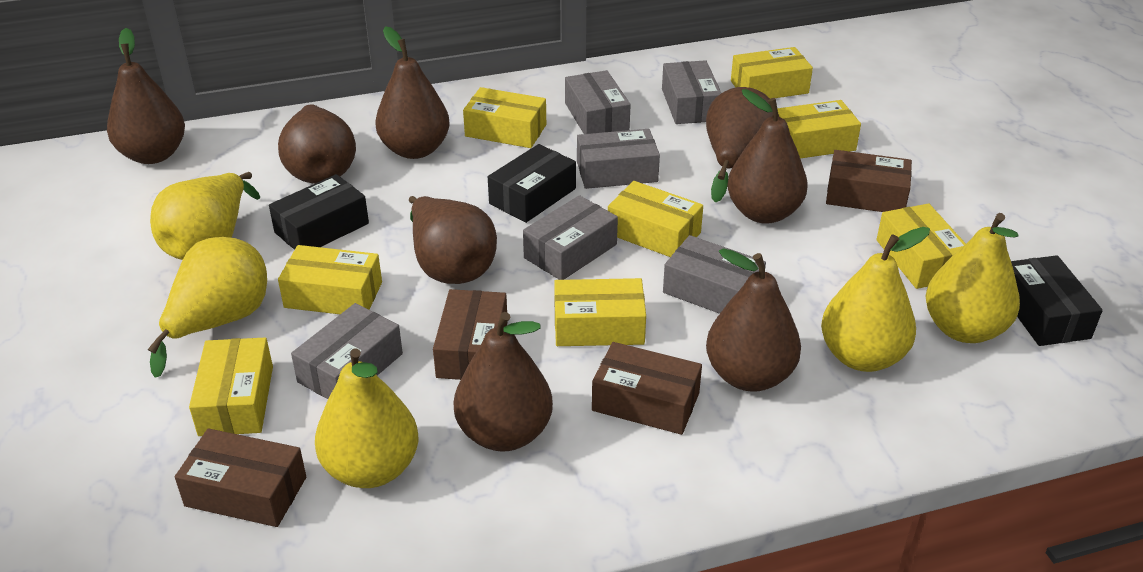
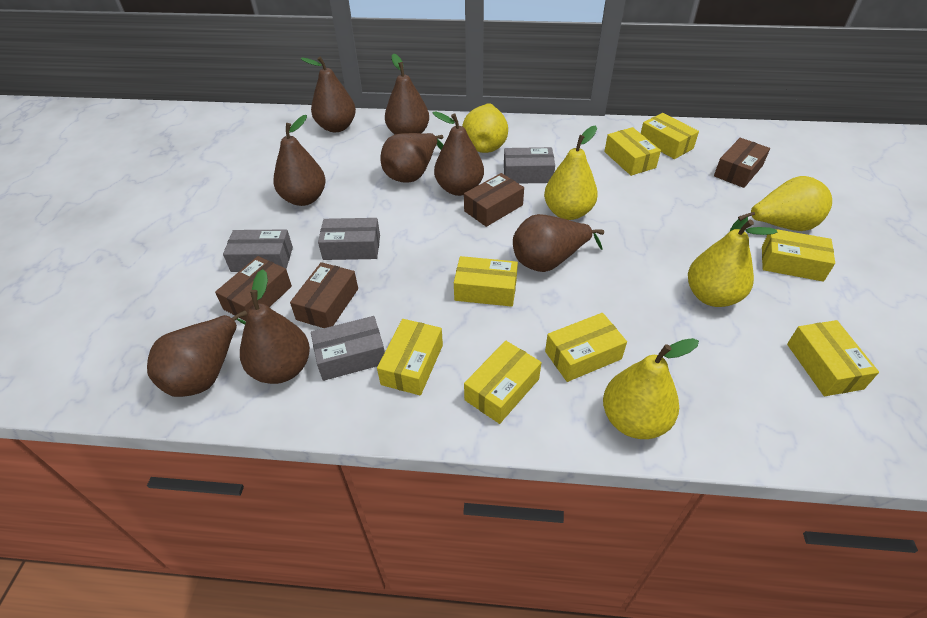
black box: 3 -> 0
grey box: 6 -> 4

